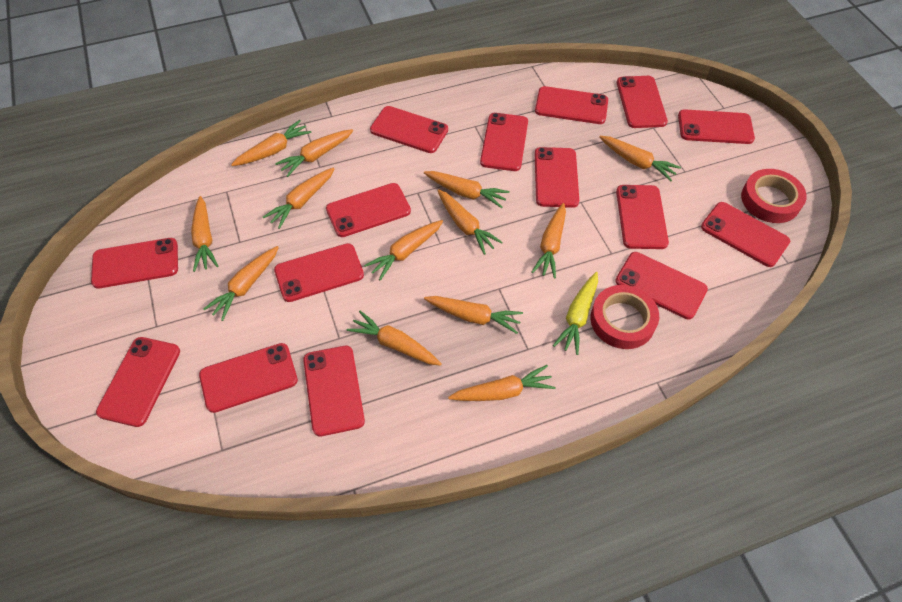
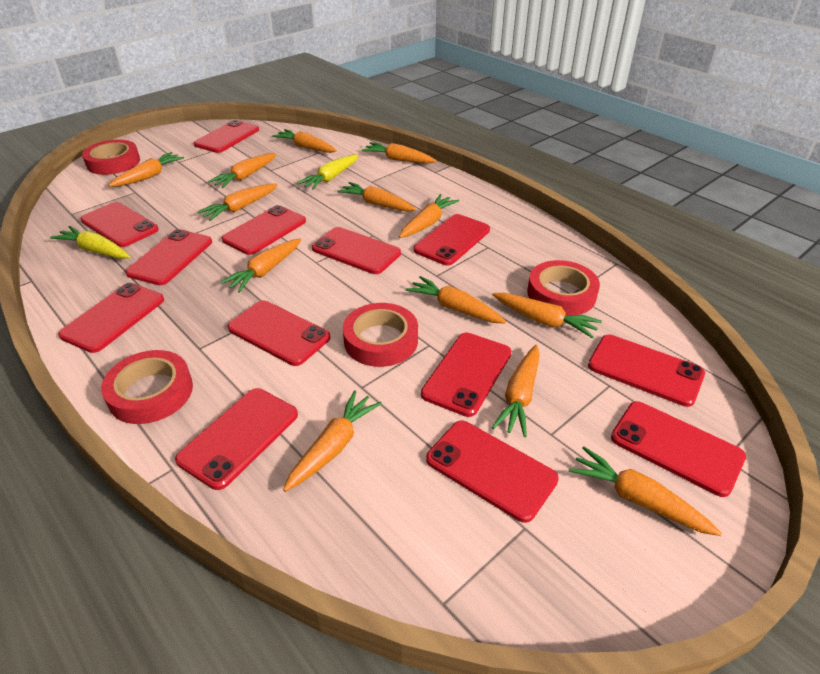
red phone: 15 -> 13
red tape: 2 -> 4
yellow carrot: 1 -> 2

